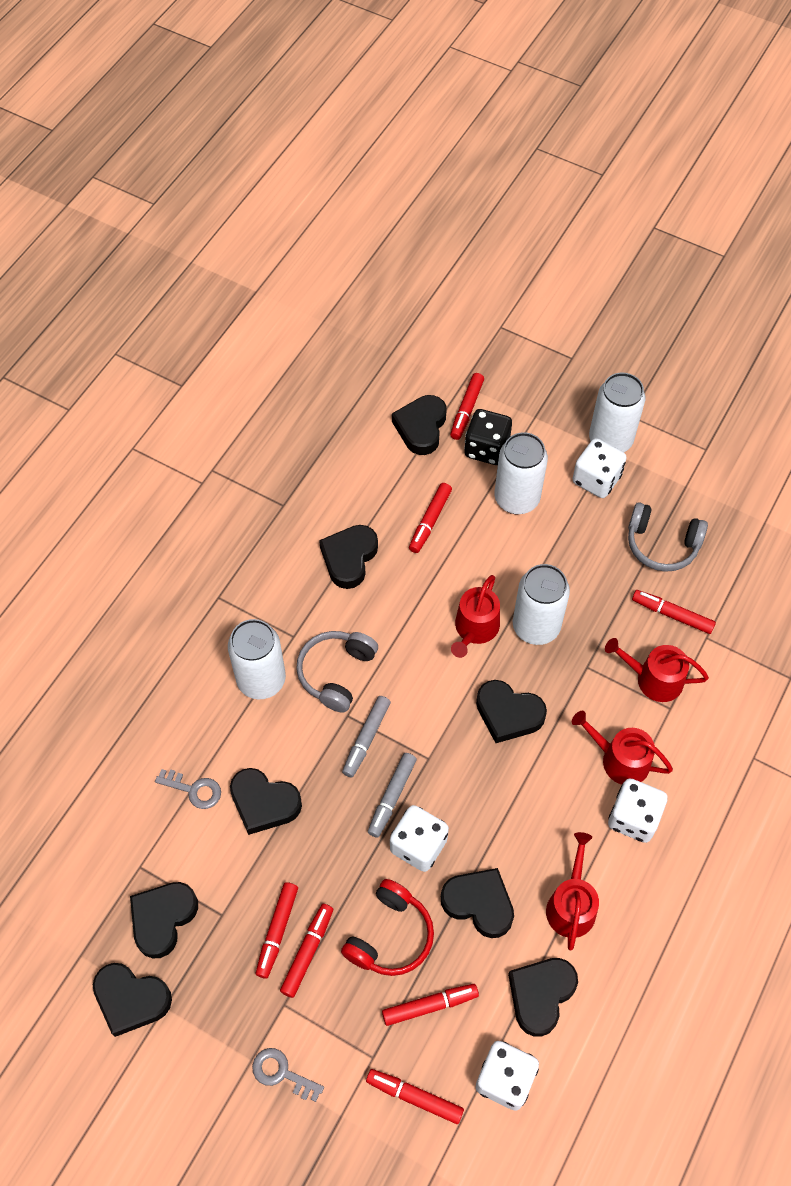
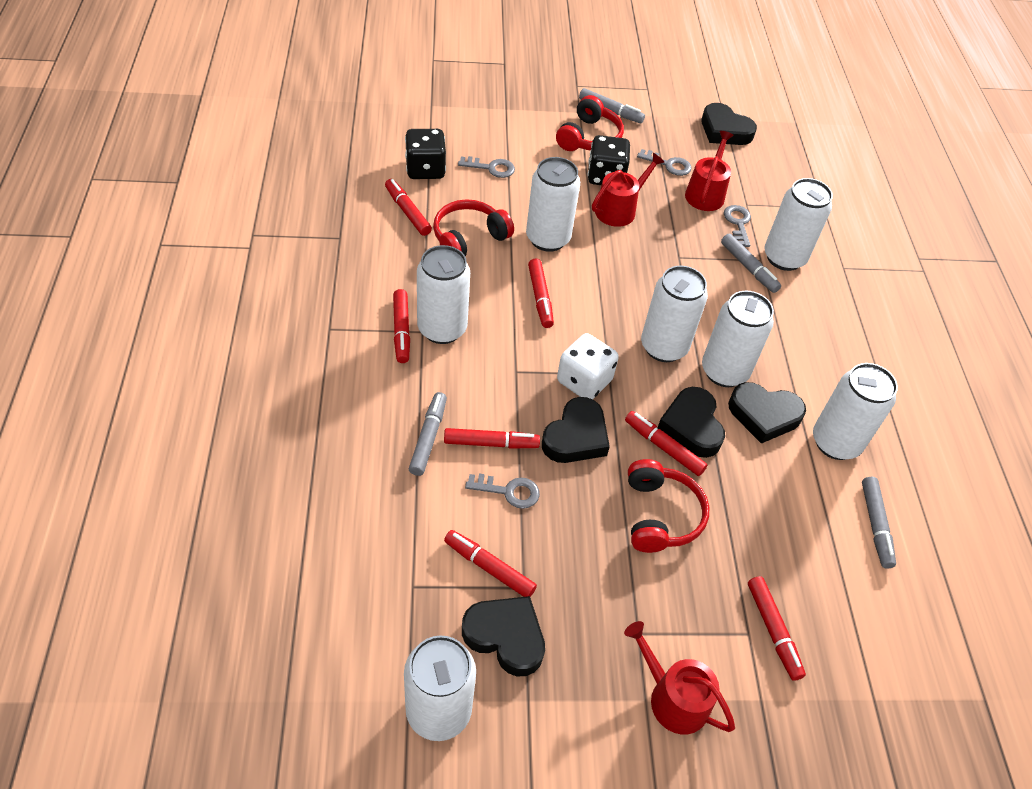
black dice: 1 -> 2
black heart: 8 -> 5
grey headphones: 2 -> 0
grey key: 2 -> 4
grey marker: 2 -> 4
red headphones: 1 -> 3
red watering can: 4 -> 3
white can: 4 -> 7
white dice: 4 -> 1

